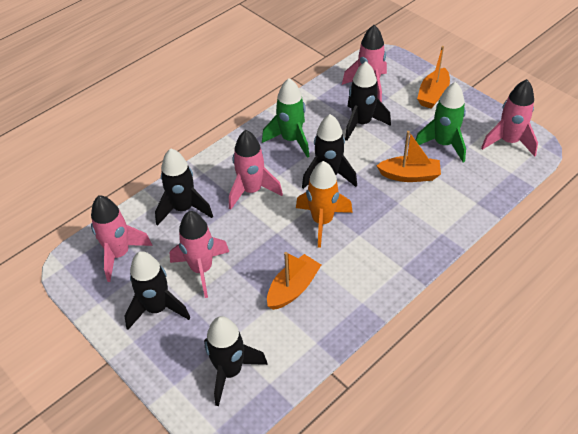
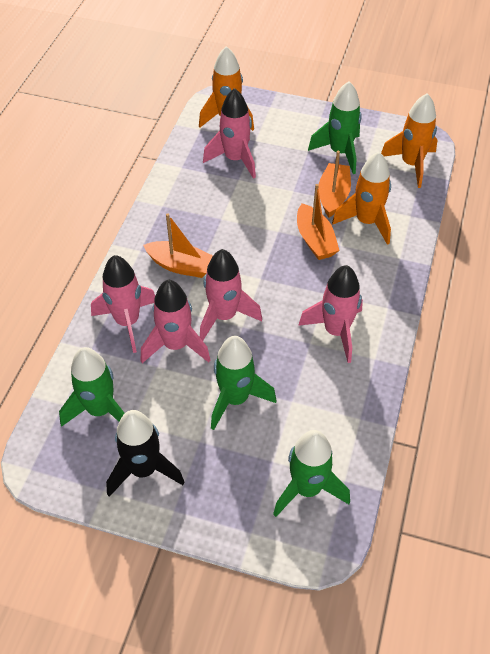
black rocket: 5 -> 1
green rocket: 2 -> 4
orange rocket: 1 -> 3

